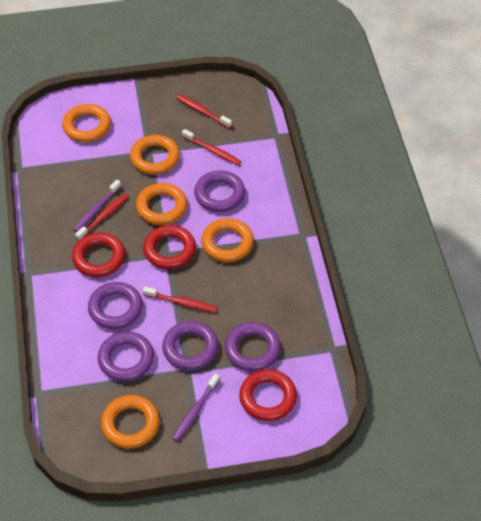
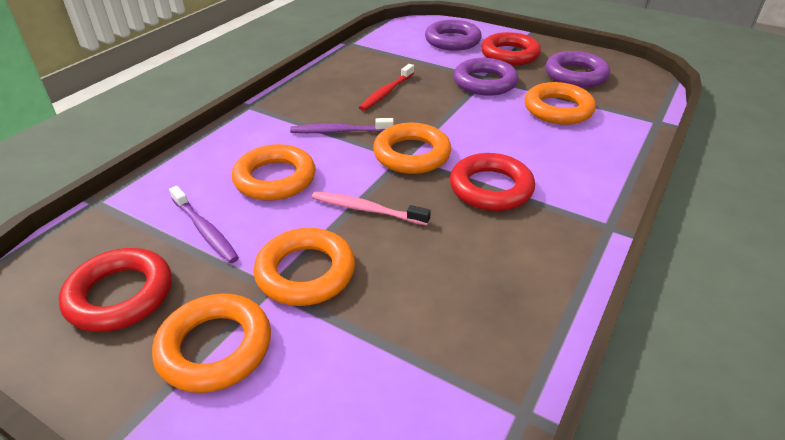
pink toothbrush: 0 -> 1
purple ring: 5 -> 3
red toothbrush: 4 -> 1

